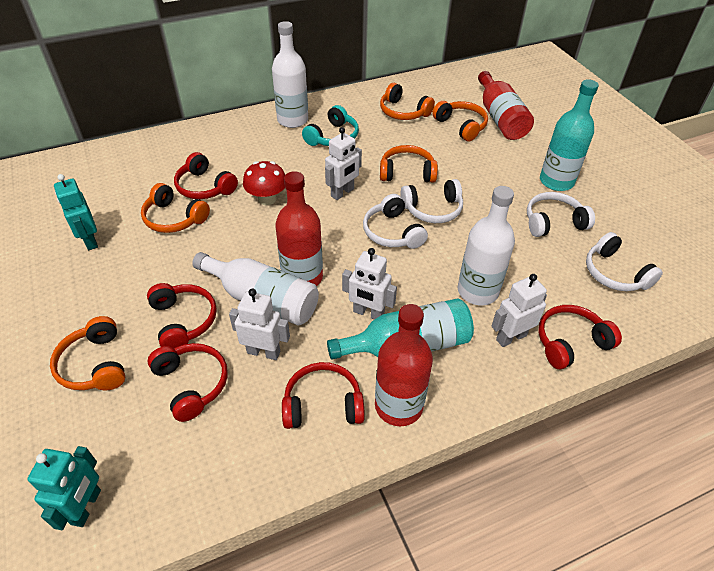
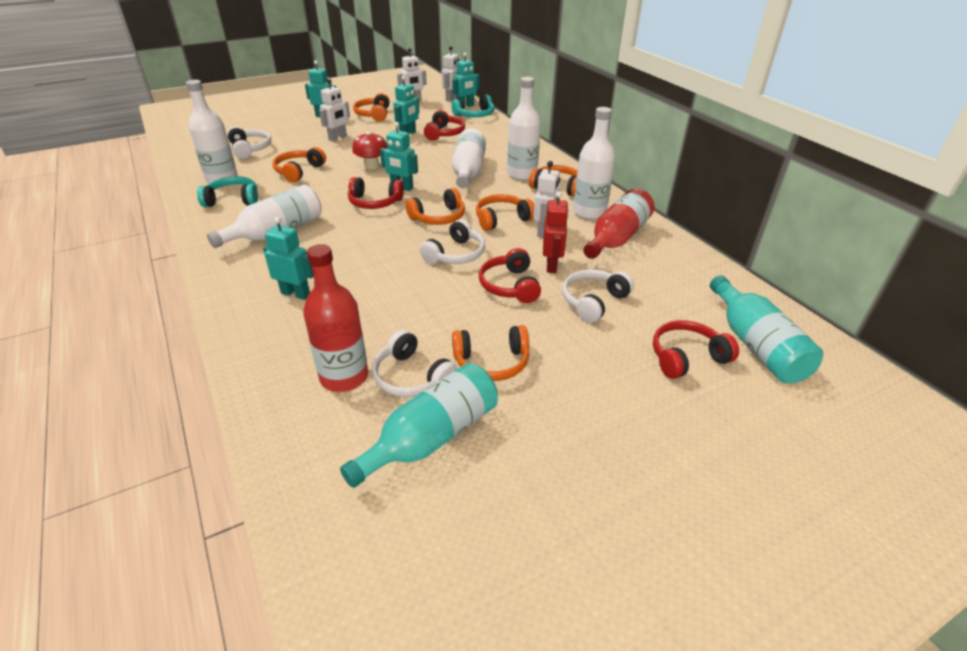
orange headphones: 5 -> 6
red bottle: 3 -> 2
red headphones: 5 -> 4
red robot: 0 -> 1
turquoise headphones: 1 -> 2
turquoise robot: 2 -> 5
white bottle: 3 -> 5

